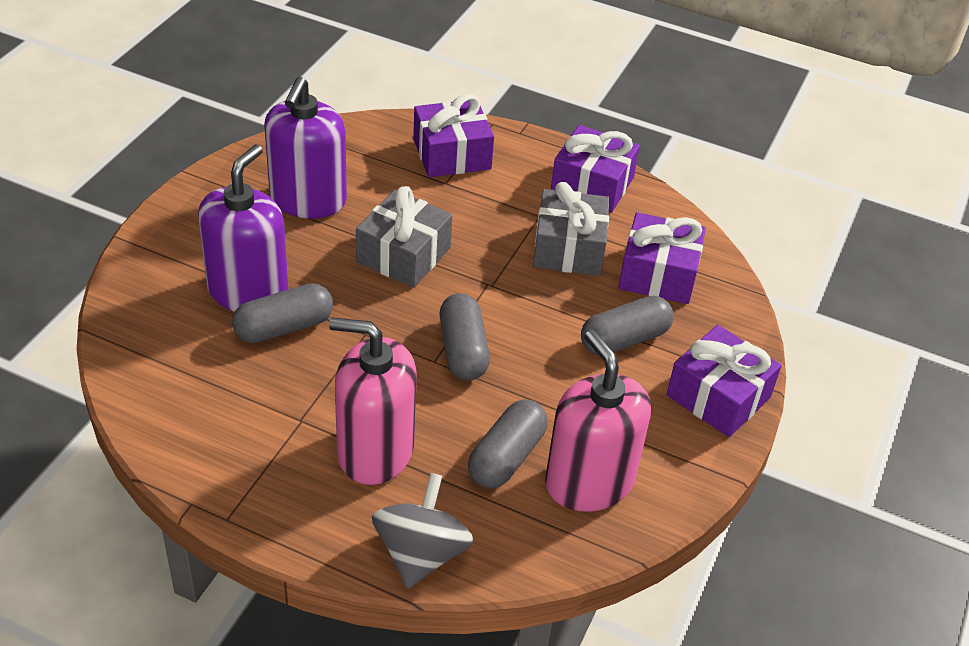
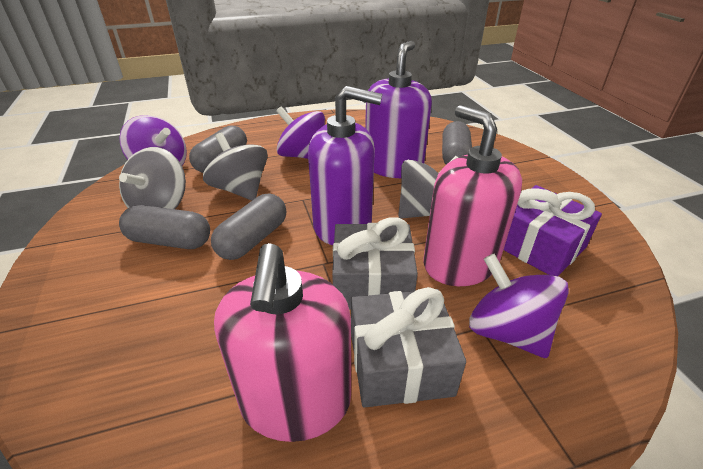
grey spinning top: 1 -> 3
purple gift: 4 -> 1
purple spinning top: 0 -> 3

